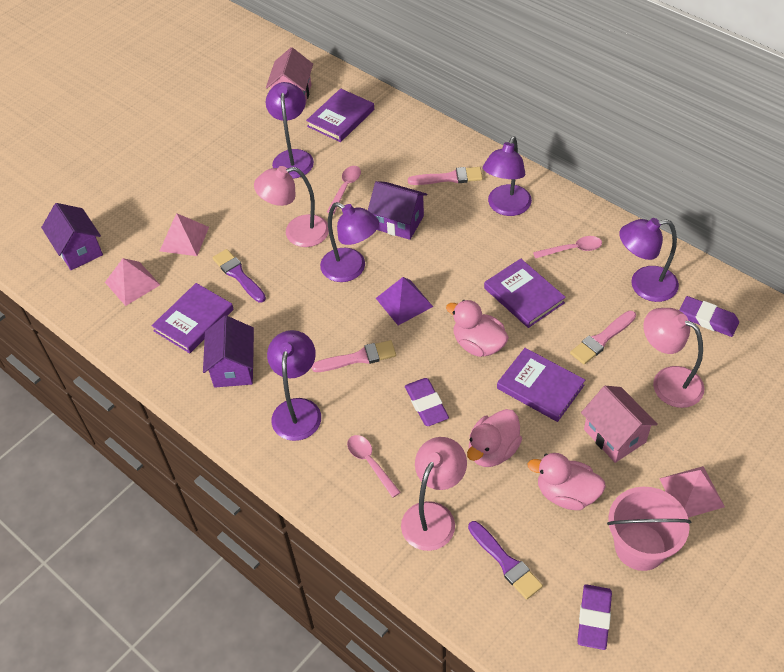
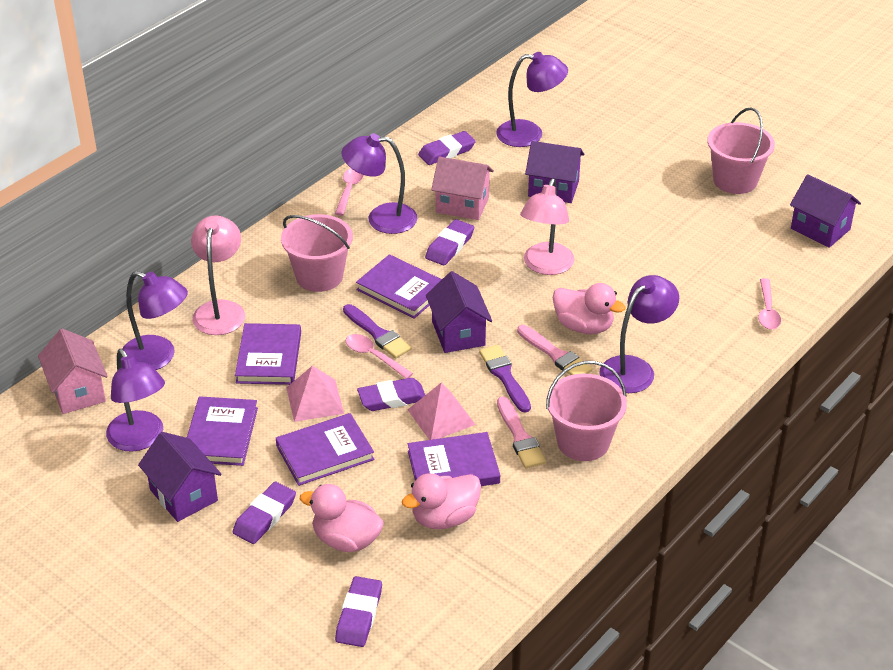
pink brush: 3 -> 2
pink bucket: 1 -> 3
pink lamp: 3 -> 2
pink pyramid: 3 -> 2
purple book: 4 -> 5
purple eraser: 3 -> 5
purple house: 3 -> 4
purple pyramid: 1 -> 0

